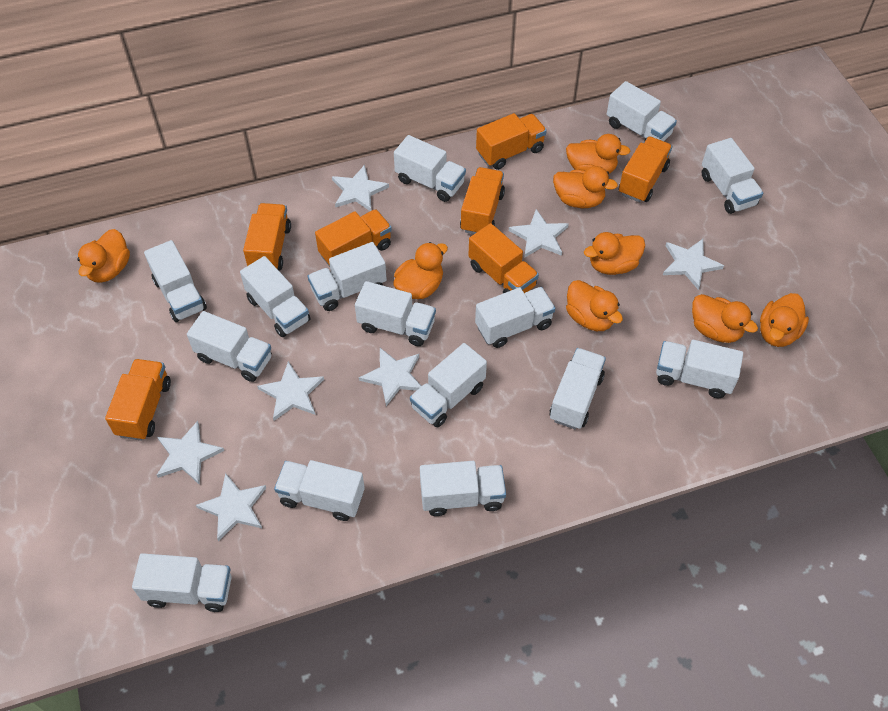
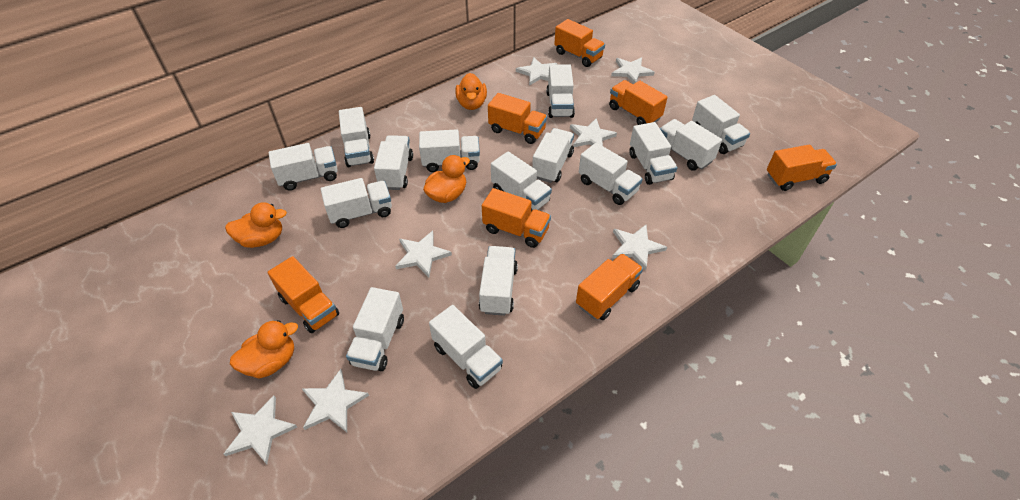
orange duck: 8 -> 4

